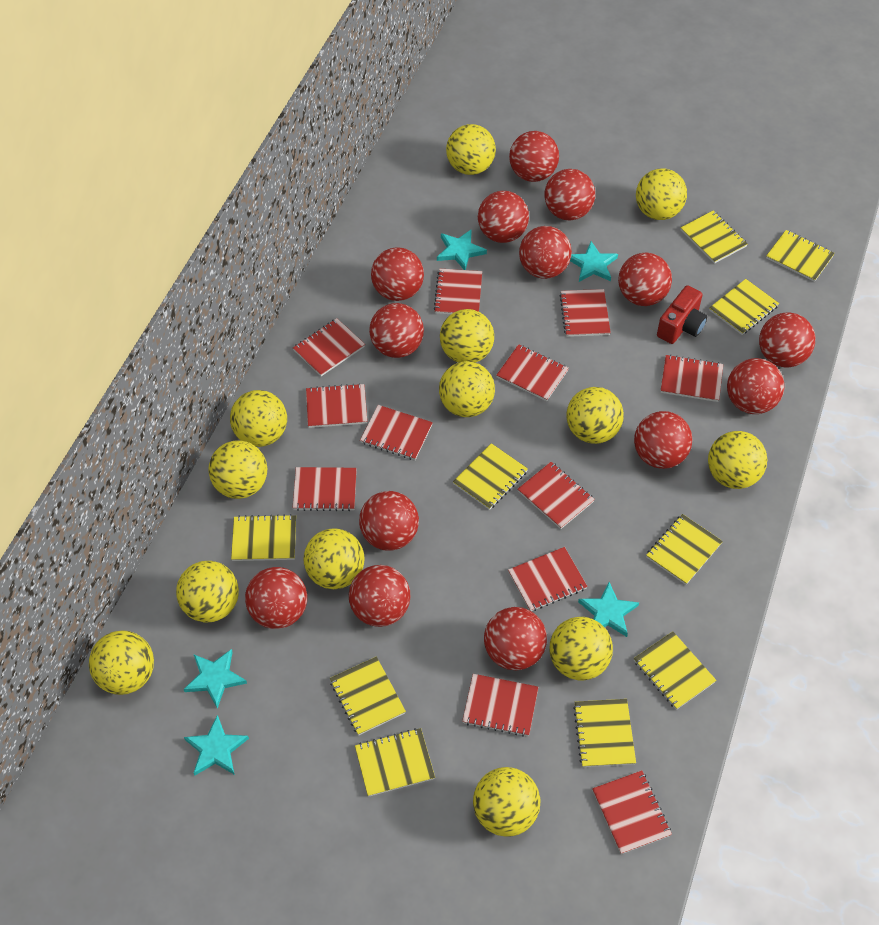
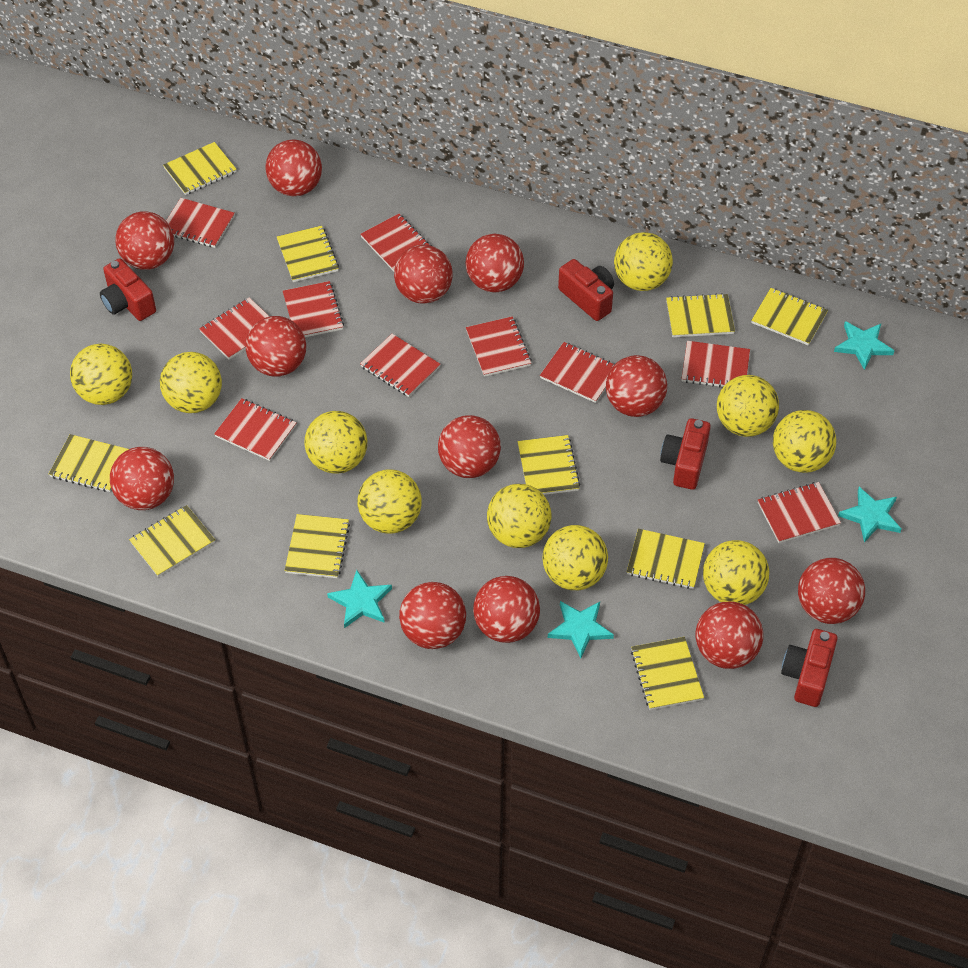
red ball: 14 -> 12
red camera: 1 -> 4
red notebook: 12 -> 10
turquoise star: 5 -> 4
yellow ball: 13 -> 10

